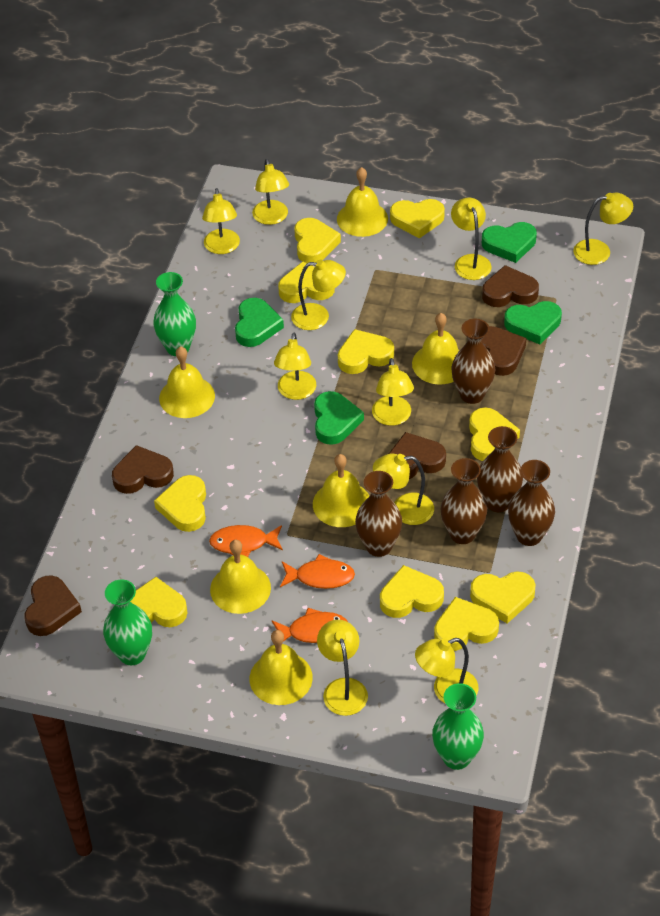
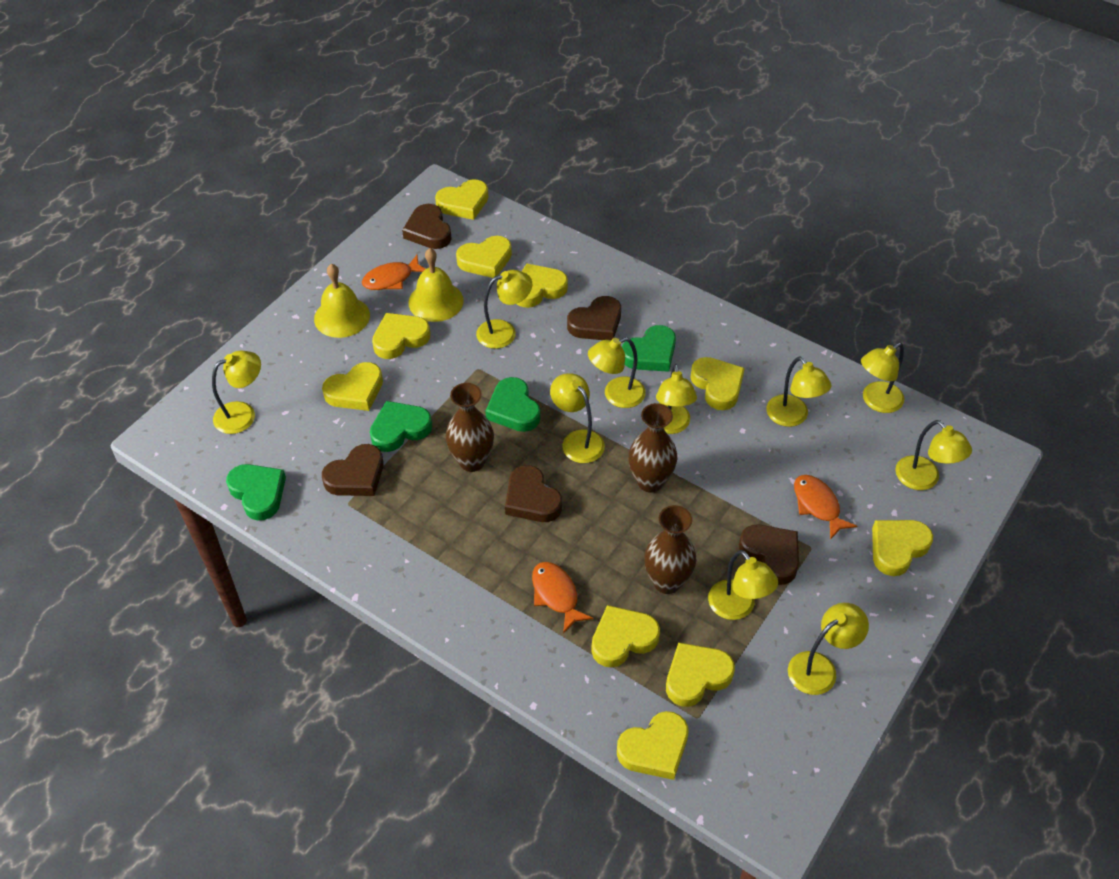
brown vase: 5 -> 3
green vase: 3 -> 0
yellow bell: 6 -> 2

